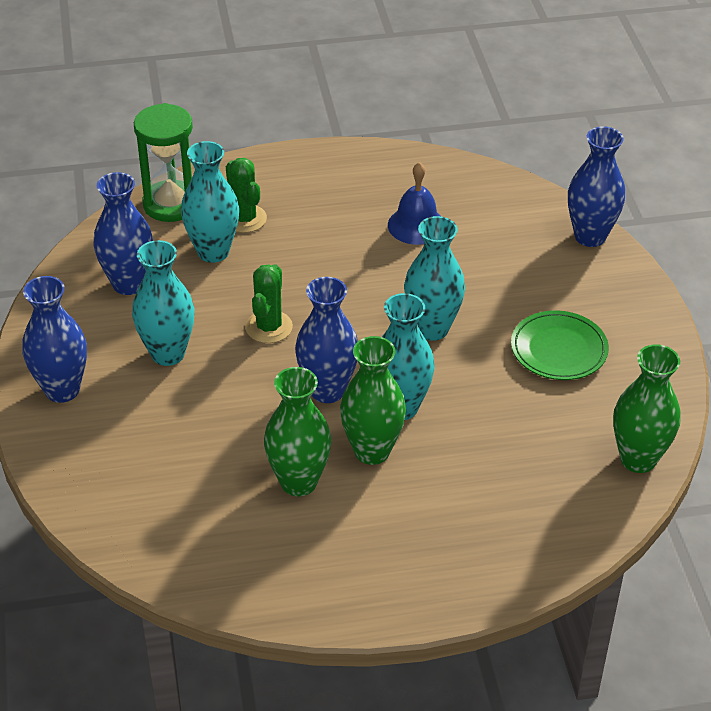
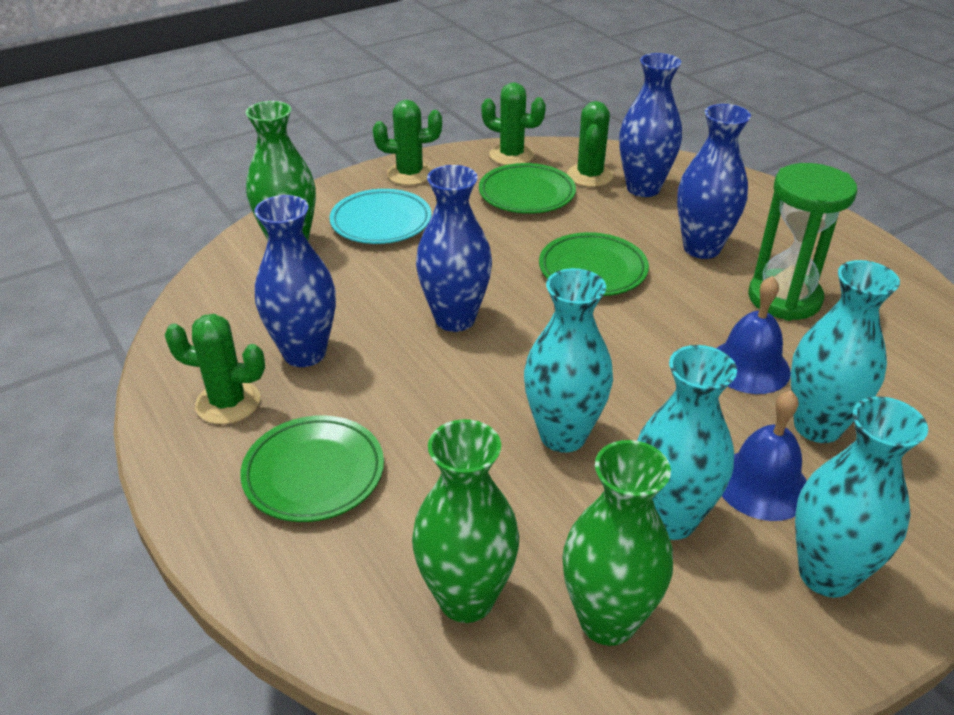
blue bell: 1 -> 2
green cactus: 2 -> 4
green plate: 1 -> 3
turquoise plate: 0 -> 1

